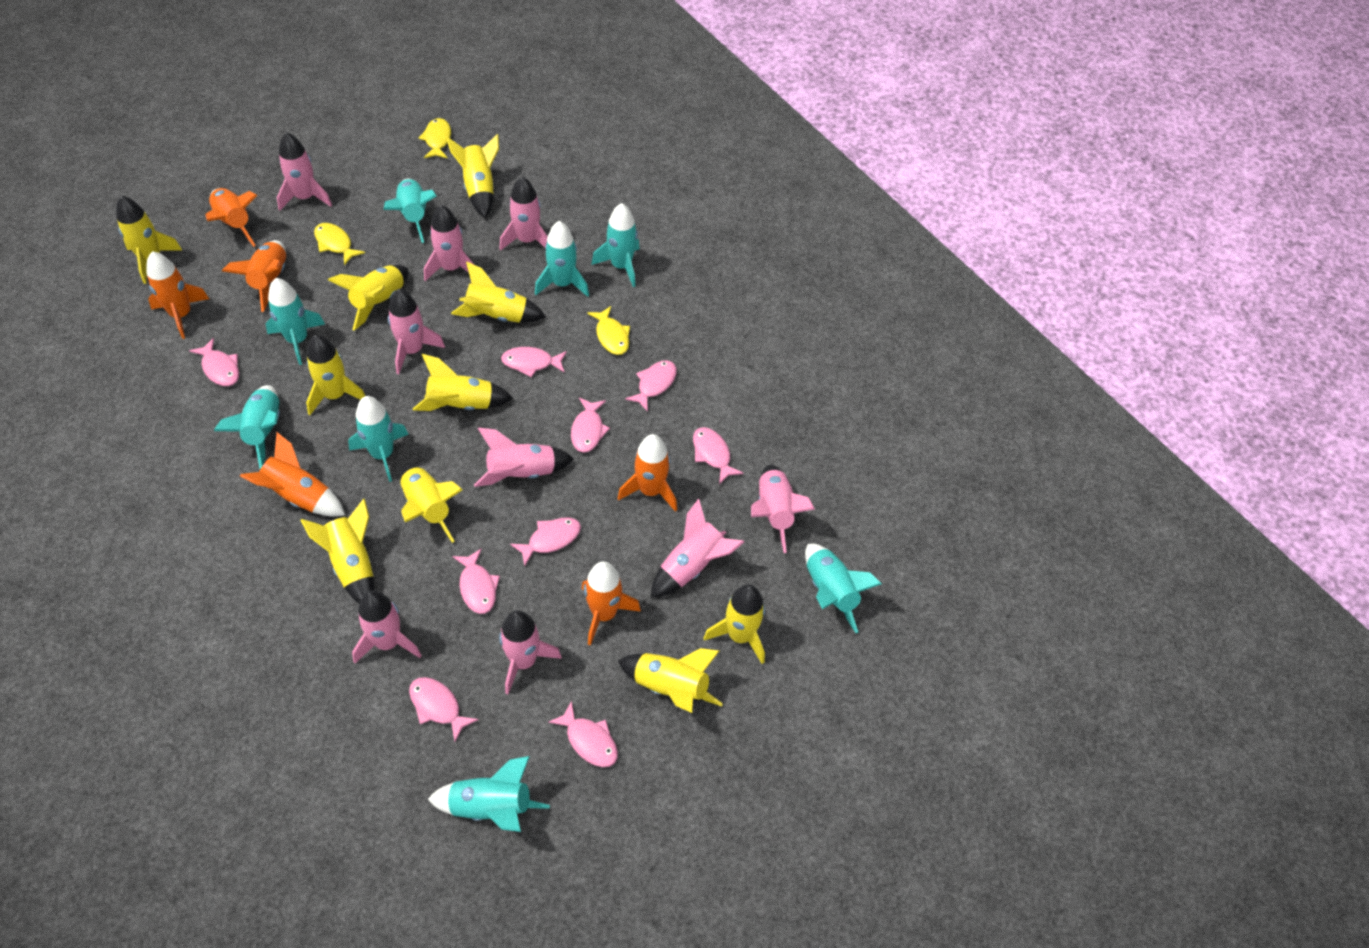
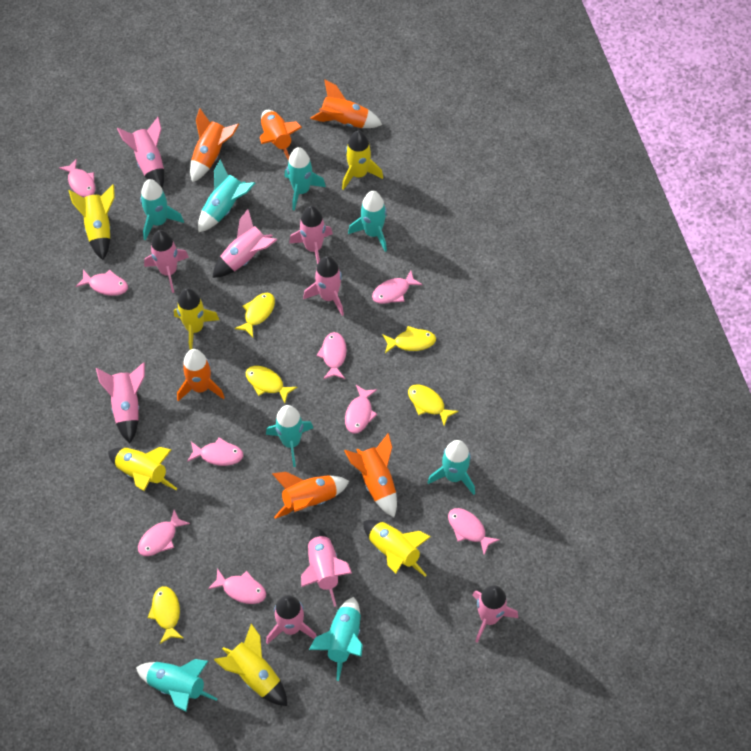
yellow fish: 3 -> 5
yellow rocket: 10 -> 6

